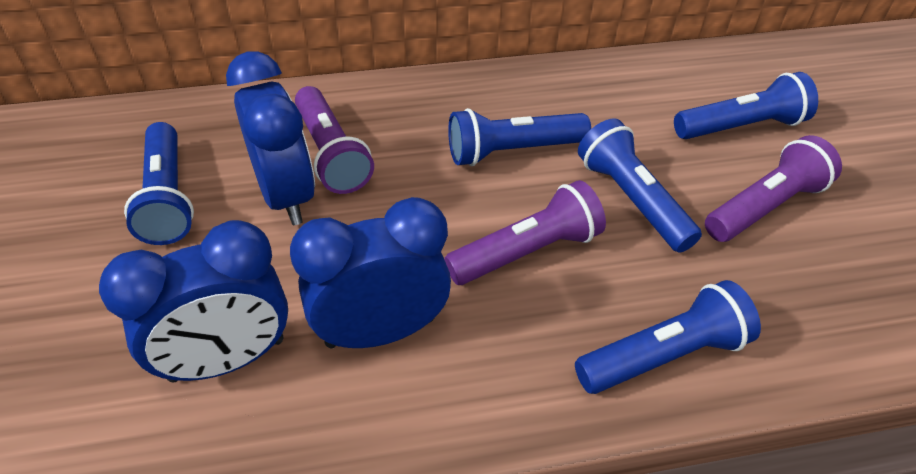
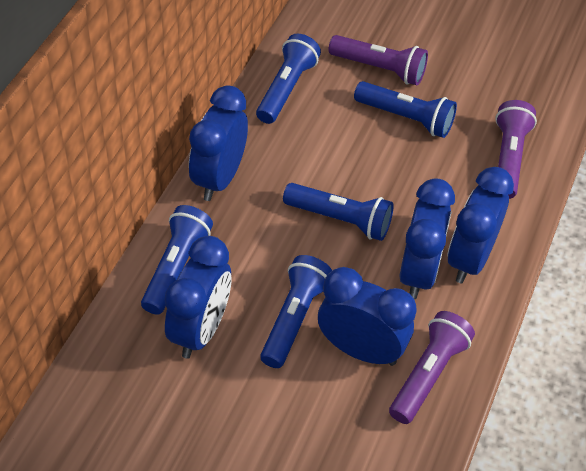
blue clock: 3 -> 5

